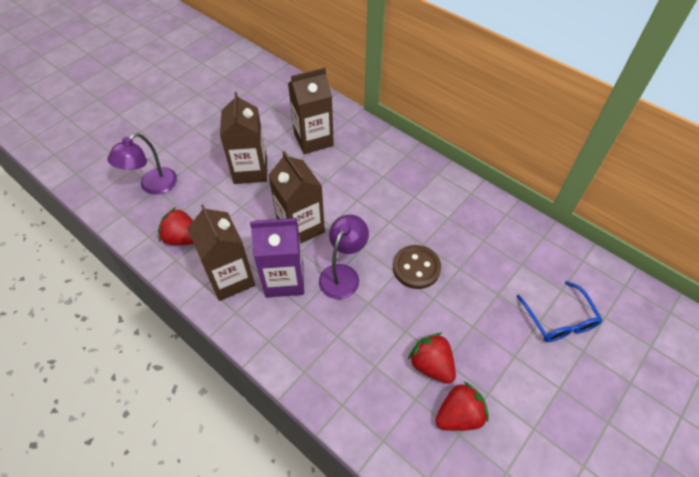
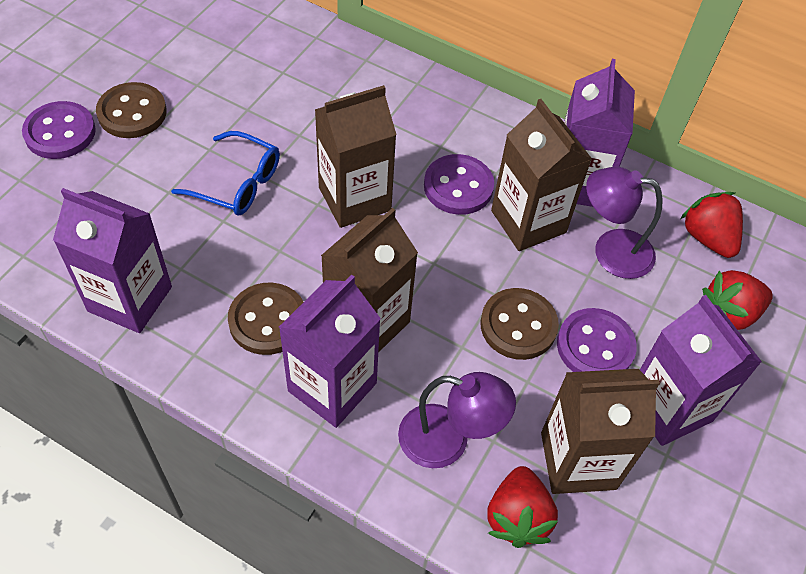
brown button: 1 -> 3
purple button: 0 -> 3
purple carton: 1 -> 4

